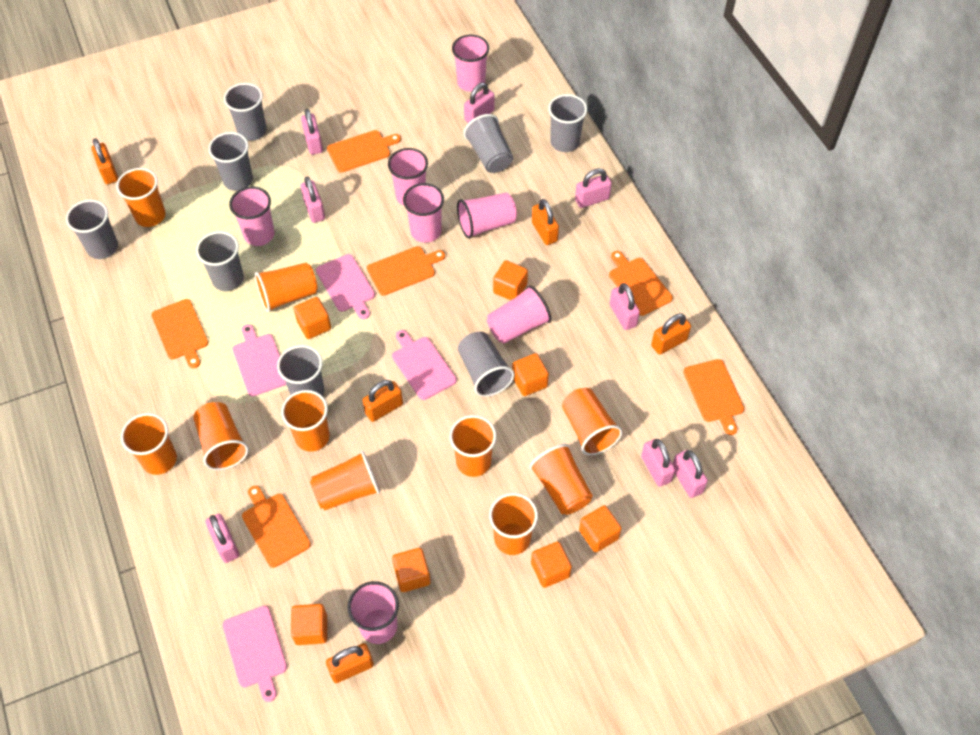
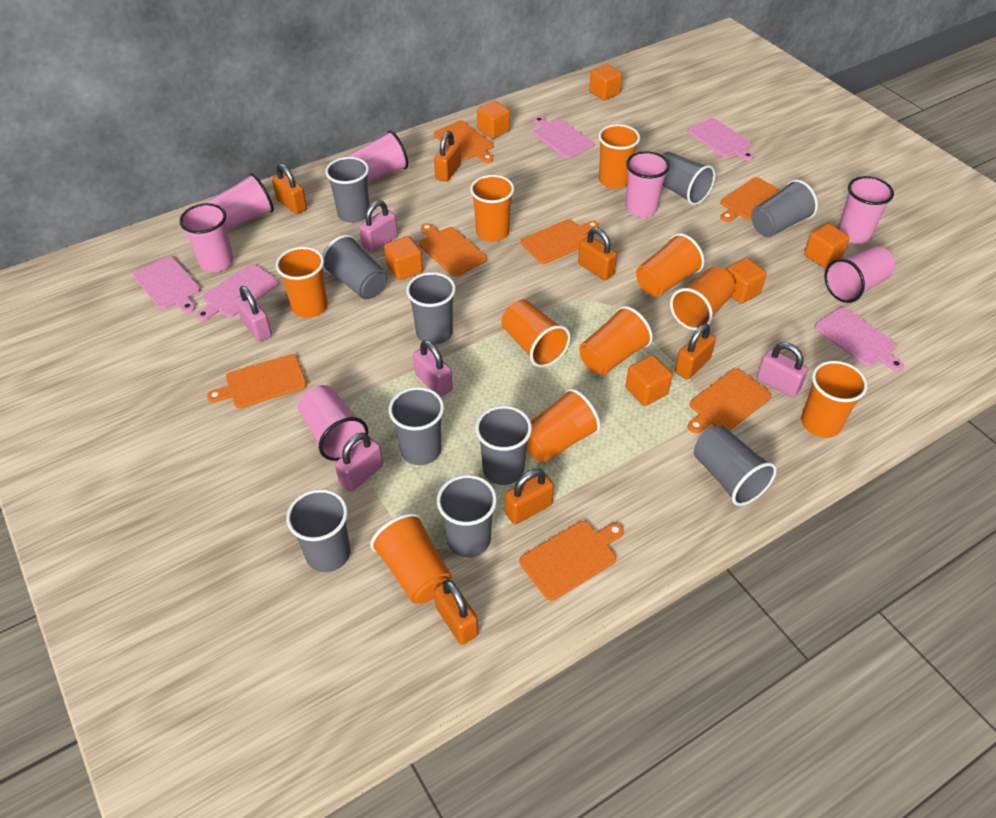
grey cup: 8 -> 10
orange cube: 7 -> 6
orange cutting board: 6 -> 7
orange padlock: 5 -> 6
pink cutting board: 4 -> 5
pink padlock: 8 -> 5

